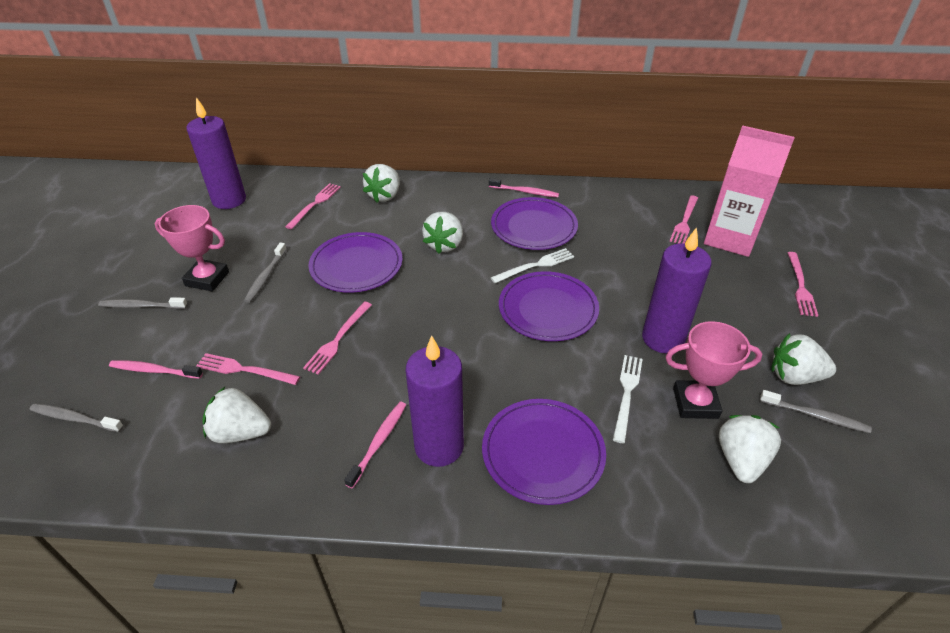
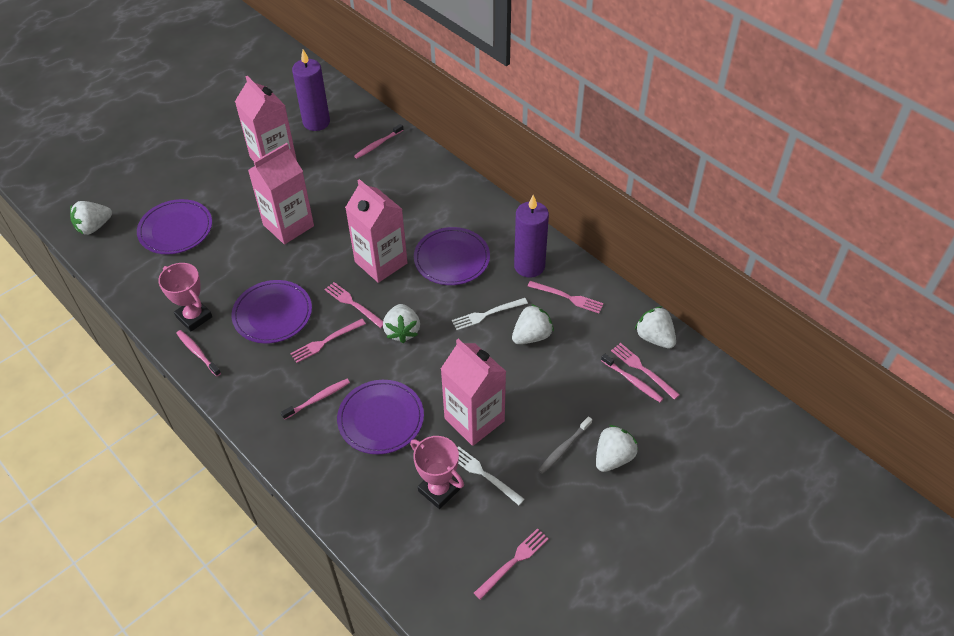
grey toothbrush: 4 -> 1
pink carton: 1 -> 4
pink toothbrush: 3 -> 4
purple candle: 3 -> 2

